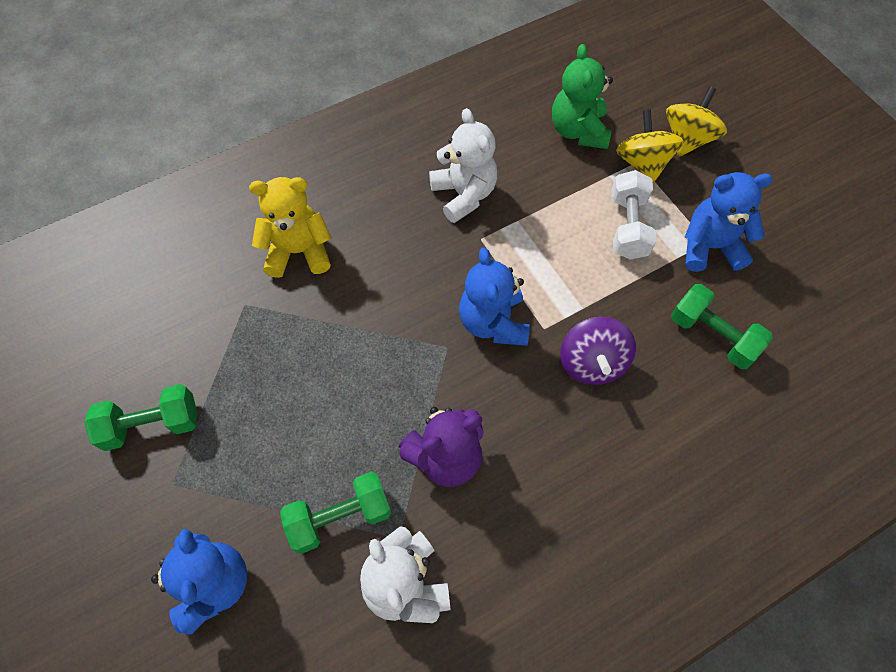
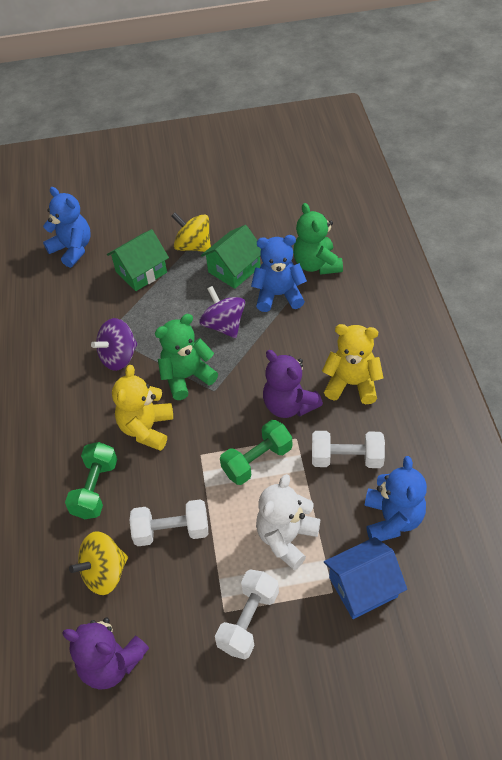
blue house: 0 -> 1
green dumbbell: 3 -> 2
green house: 0 -> 2
green teddy bear: 1 -> 2
purple spinning top: 1 -> 2
purple teddy bear: 1 -> 2
white dumbbell: 1 -> 3
white teddy bear: 2 -> 1
yellow teddy bear: 1 -> 2

